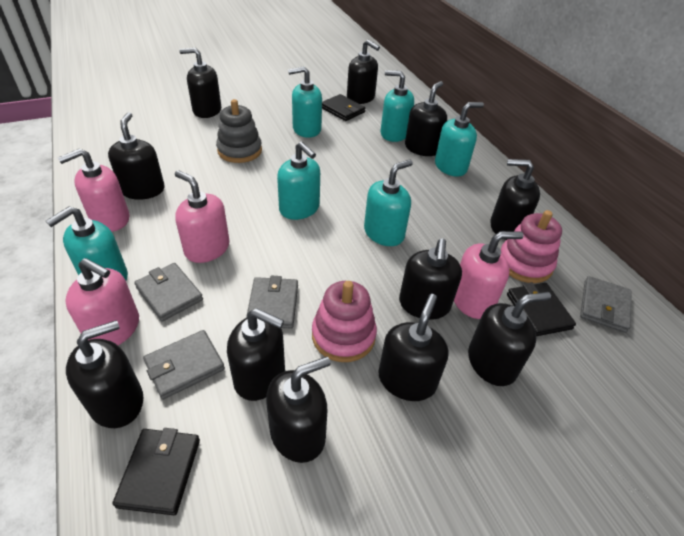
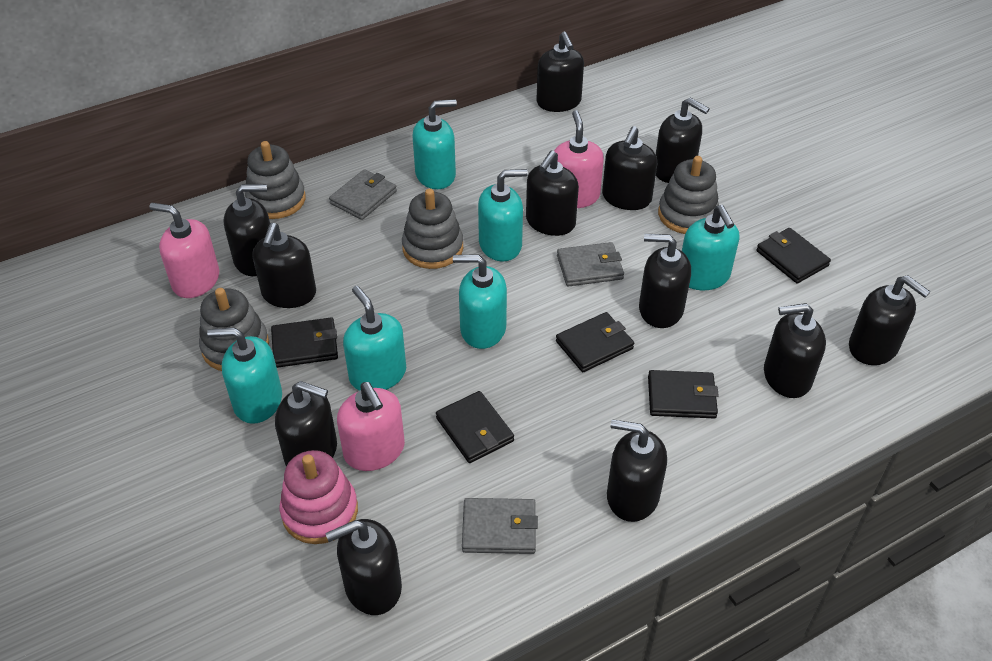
black soap dispenser: 11 -> 12
black wallet: 3 -> 5
grey stacking toy: 1 -> 4
grey wallet: 4 -> 3
pink soap dispenser: 4 -> 3
pink stacking toy: 2 -> 1

